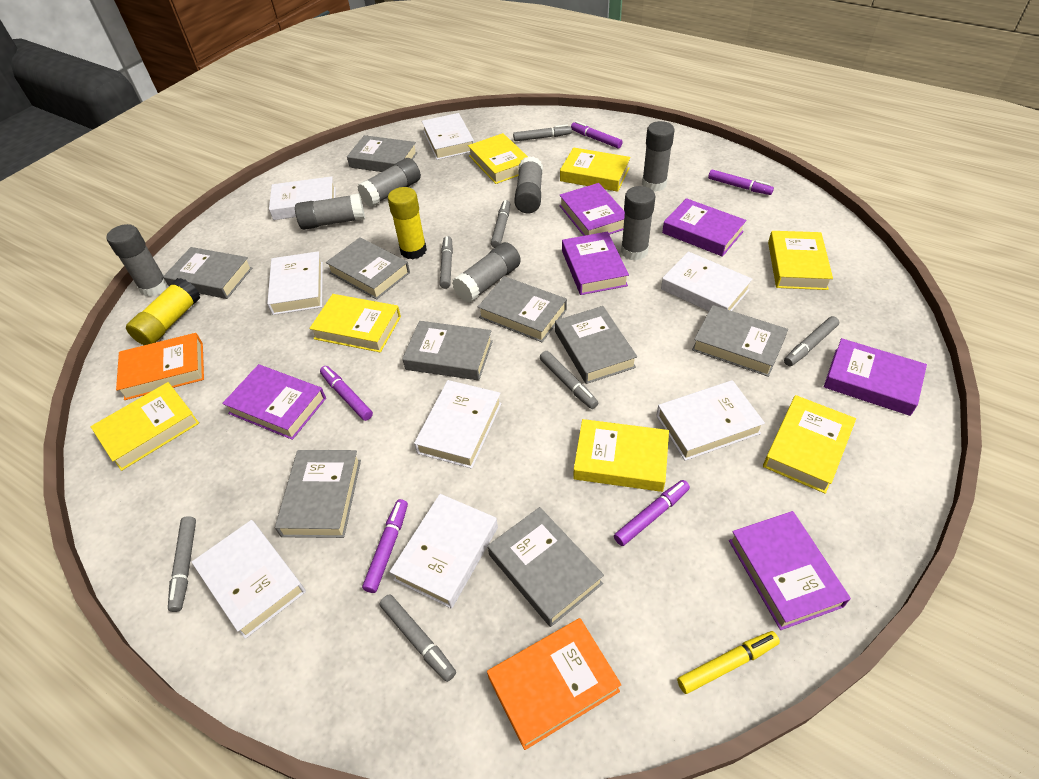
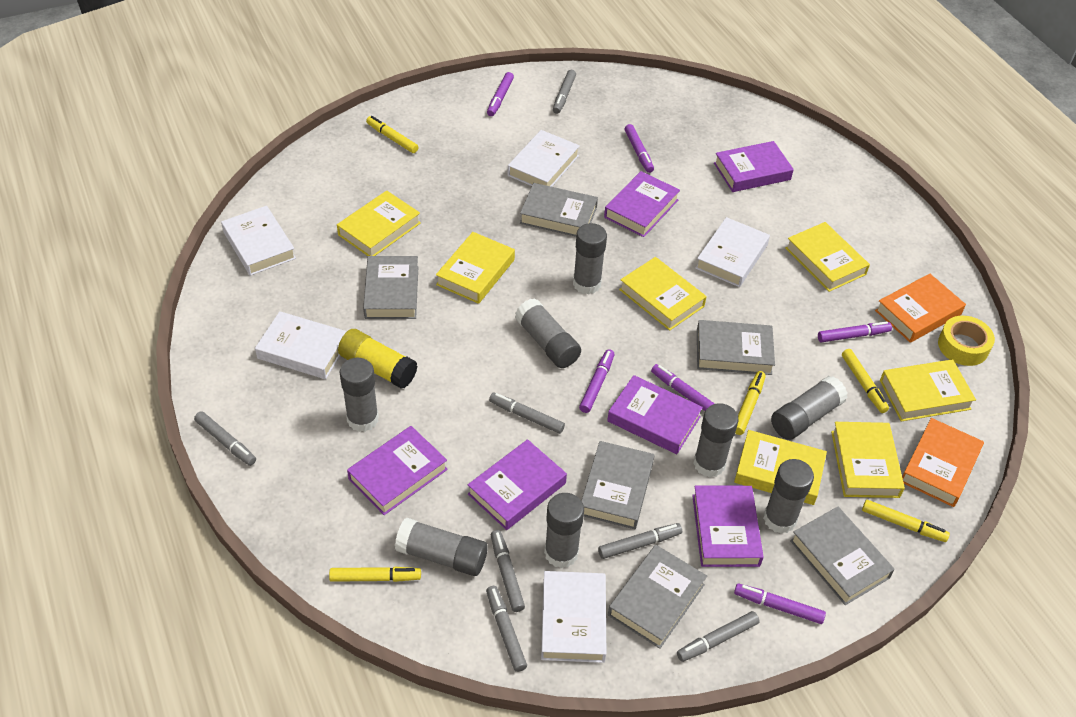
grey book: 9 -> 6
grey glue stick: 7 -> 8
purple marker: 5 -> 6
white book: 8 -> 5
yellow glue stick: 2 -> 1
yellow marker: 1 -> 5
yellow tape: 0 -> 1

